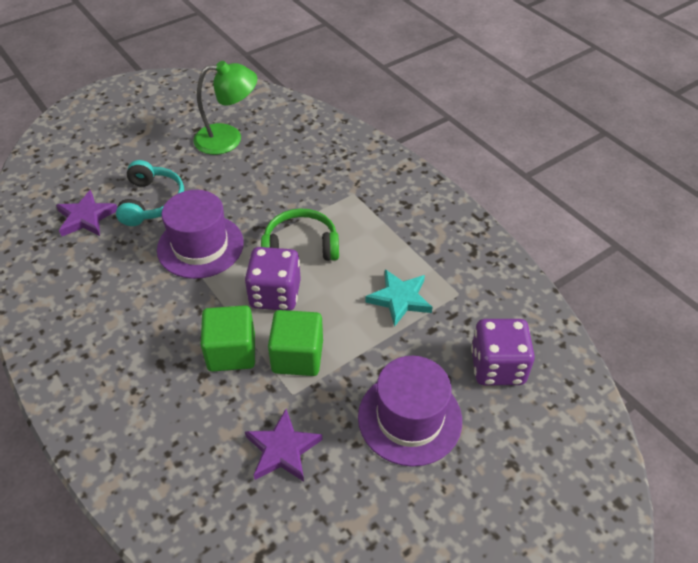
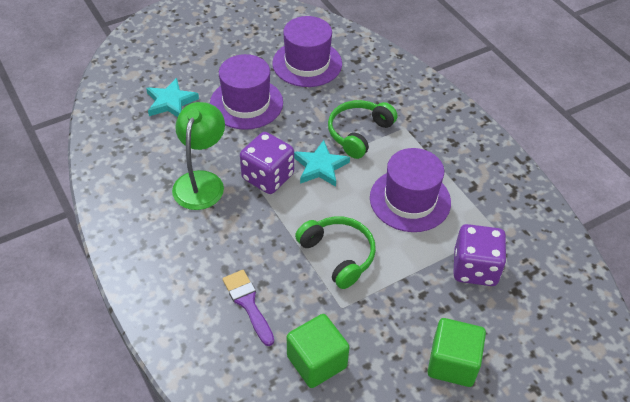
green headphones: 1 -> 2
purple brush: 0 -> 1
purple hat: 2 -> 3
purple star: 2 -> 0
turquoise headphones: 1 -> 0
turquoise star: 1 -> 2

